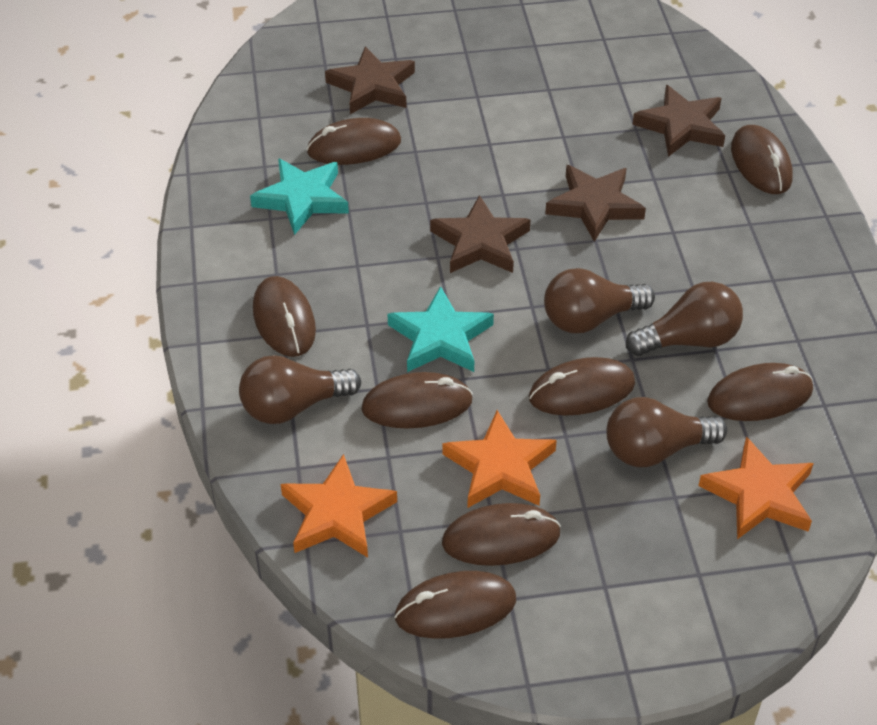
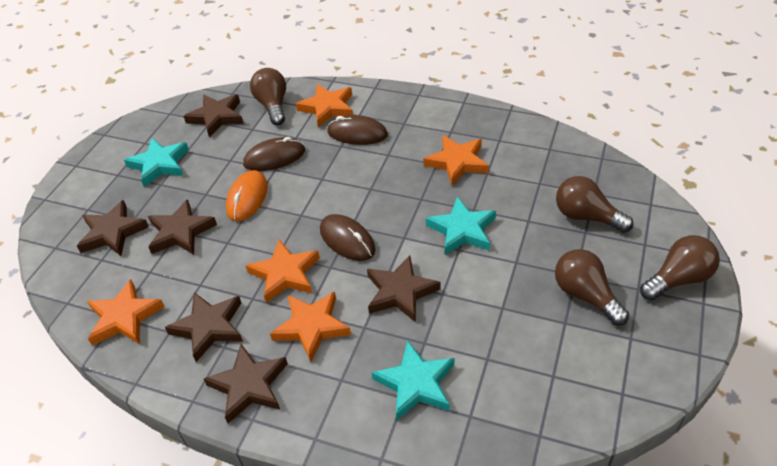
brown mouse: 8 -> 3
brown star: 4 -> 6
orange mouse: 0 -> 1
orange star: 3 -> 5
turquoise star: 2 -> 3

